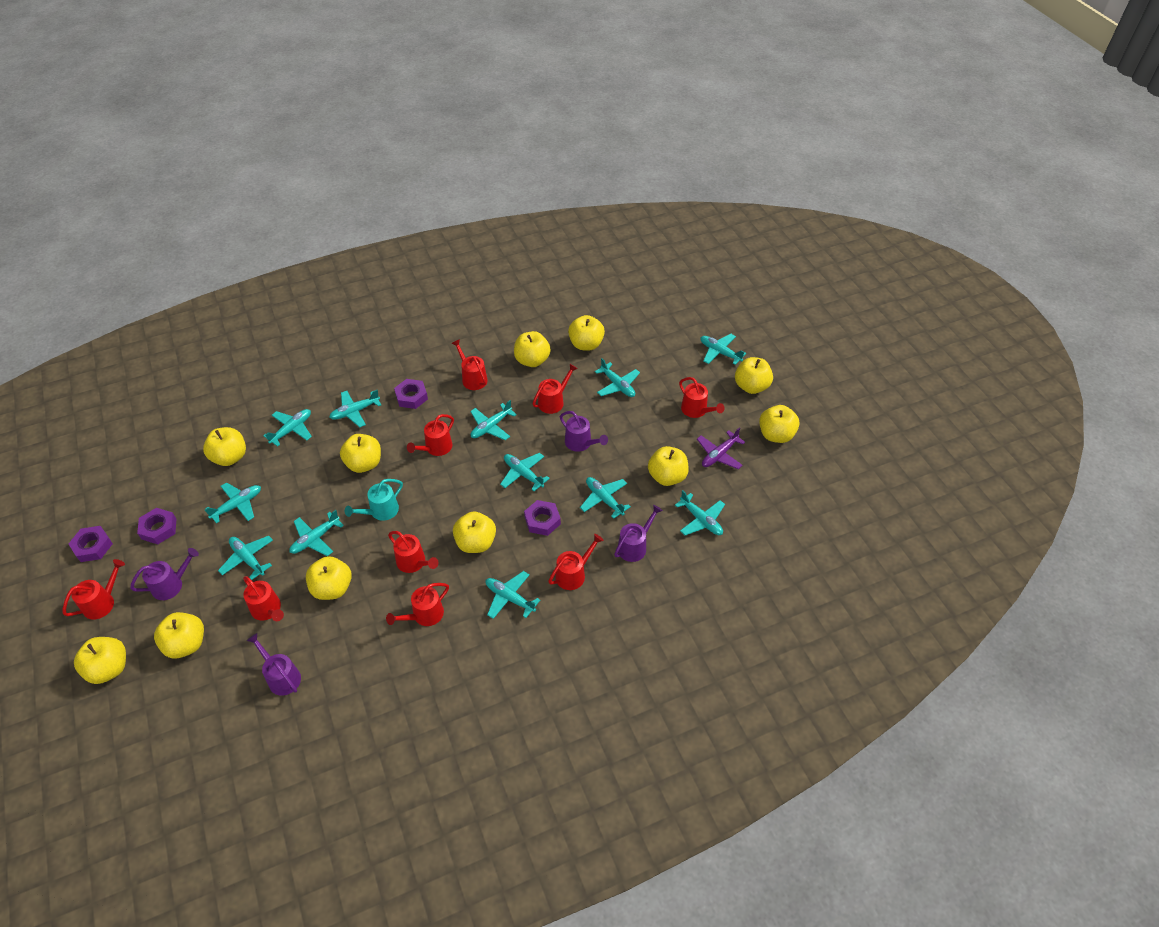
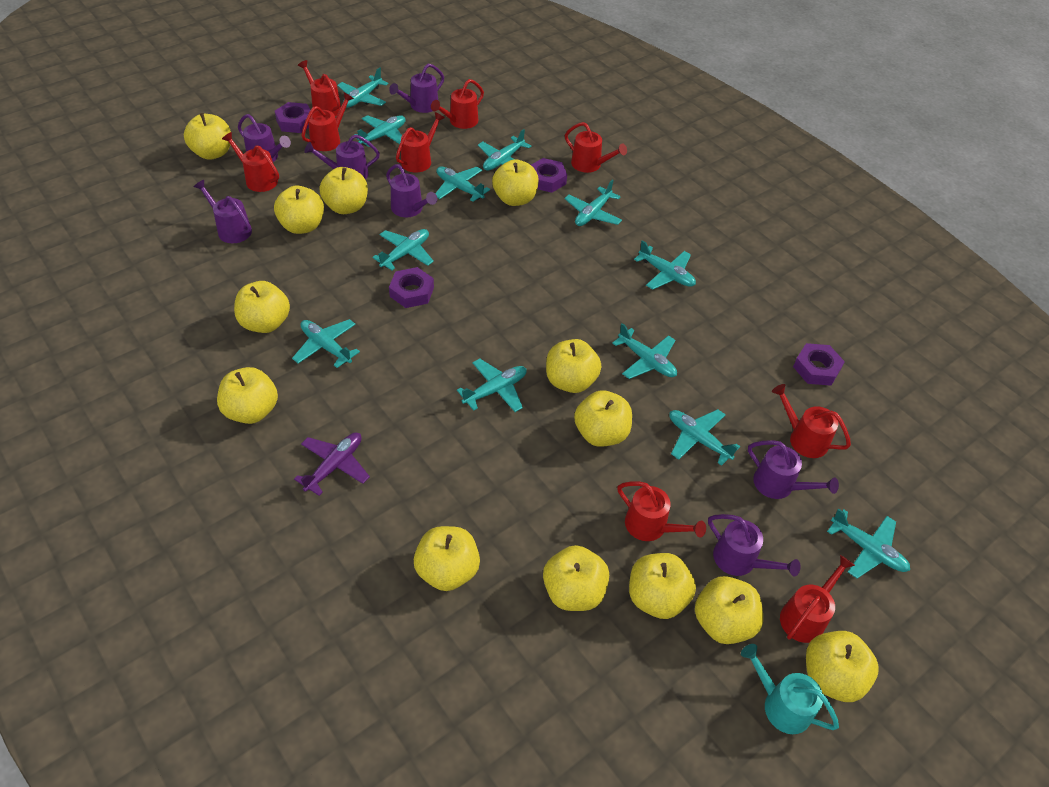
purple watering can: 4 -> 7
yellow apple: 11 -> 13

